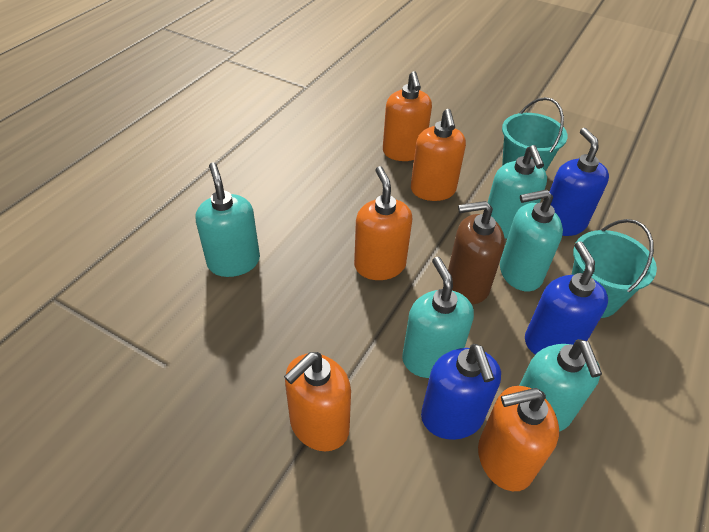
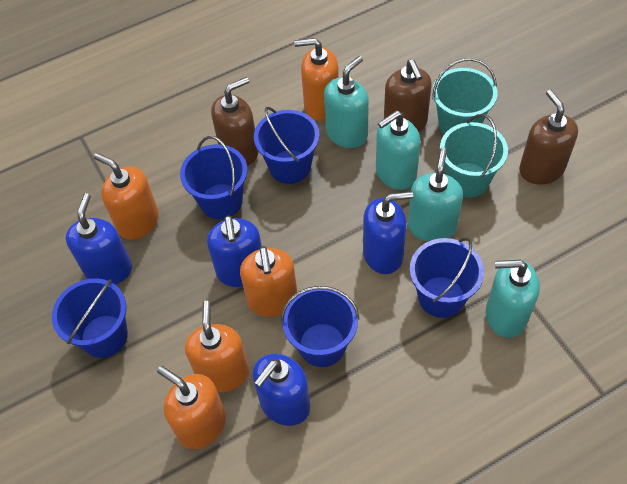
blue bucket: 0 -> 5
blue soap dispenser: 3 -> 4
brown soap dispenser: 1 -> 3
turquoise soap dispenser: 5 -> 4

